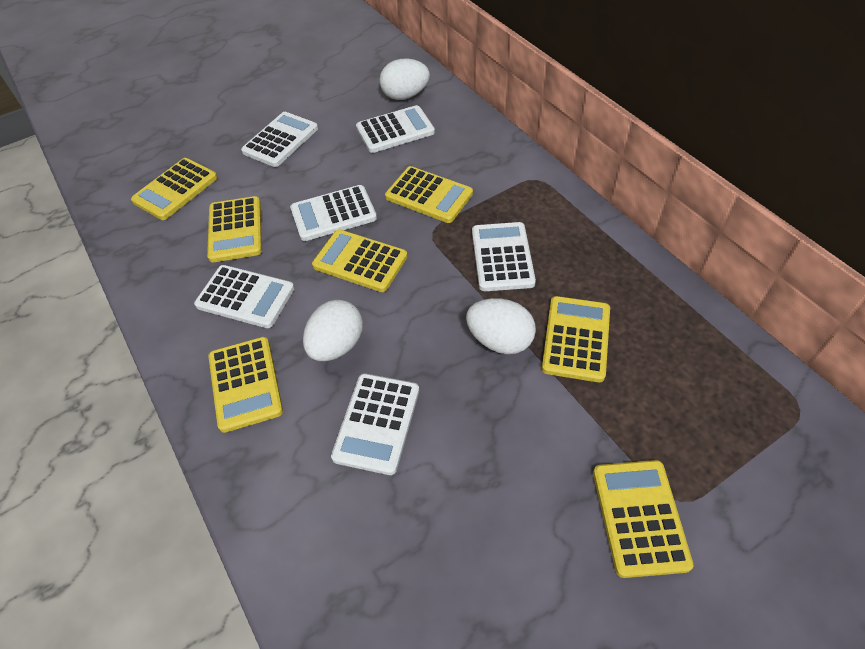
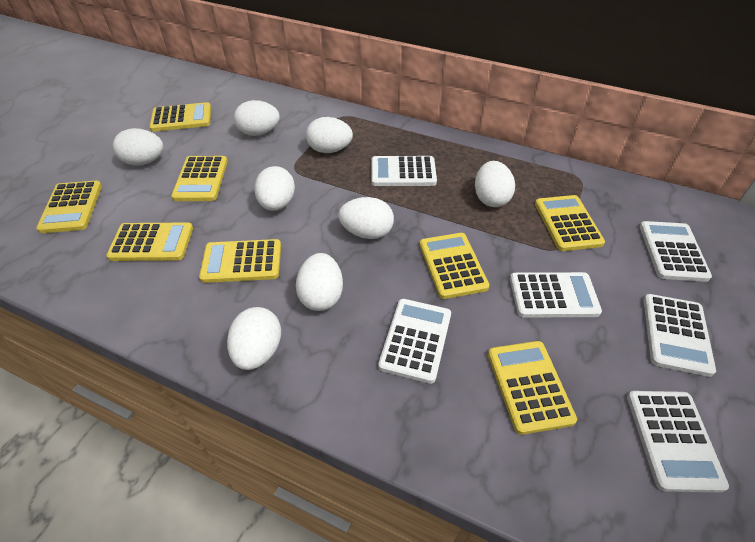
white egg: 3 -> 8
yellow calculator: 7 -> 8

